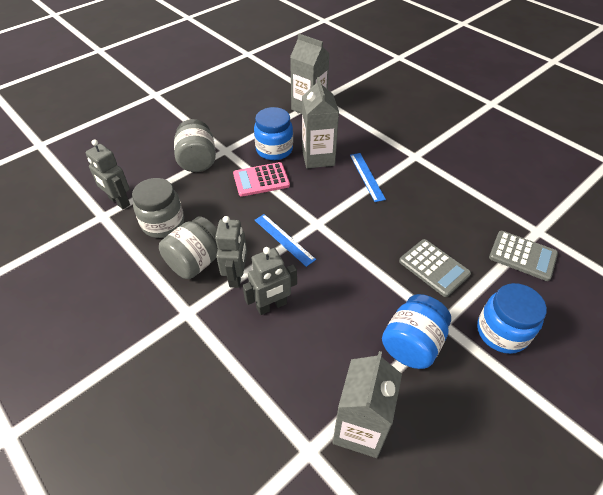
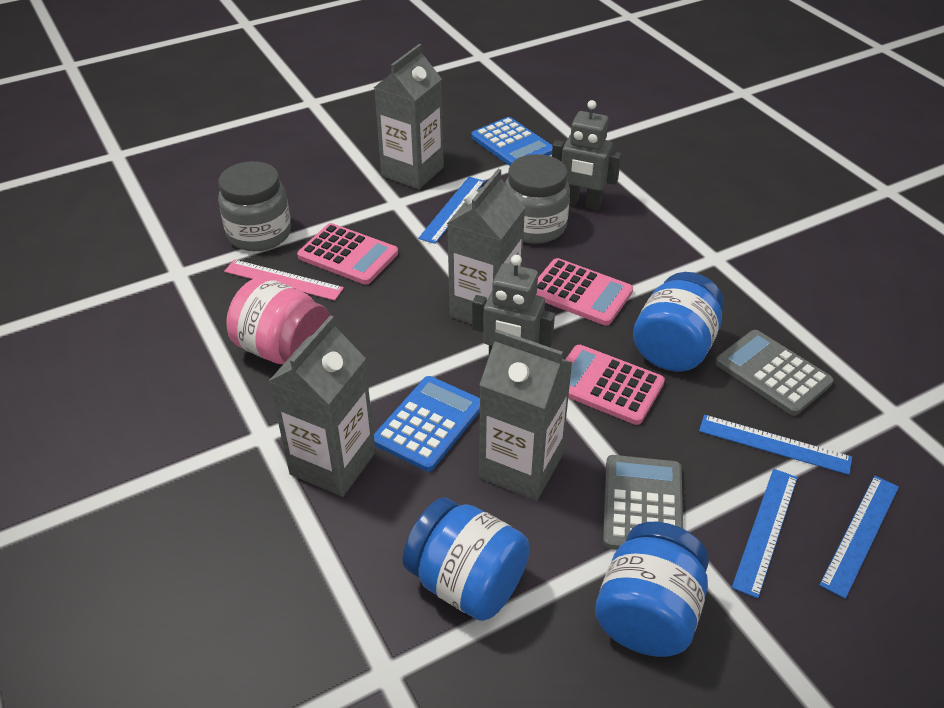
blue calculator: 0 -> 2
blue ruler: 2 -> 4
grey carton: 3 -> 4
grey jar: 3 -> 2
grey robot: 3 -> 2
pink calculator: 1 -> 3
pink jar: 0 -> 1
pink ruler: 0 -> 1

